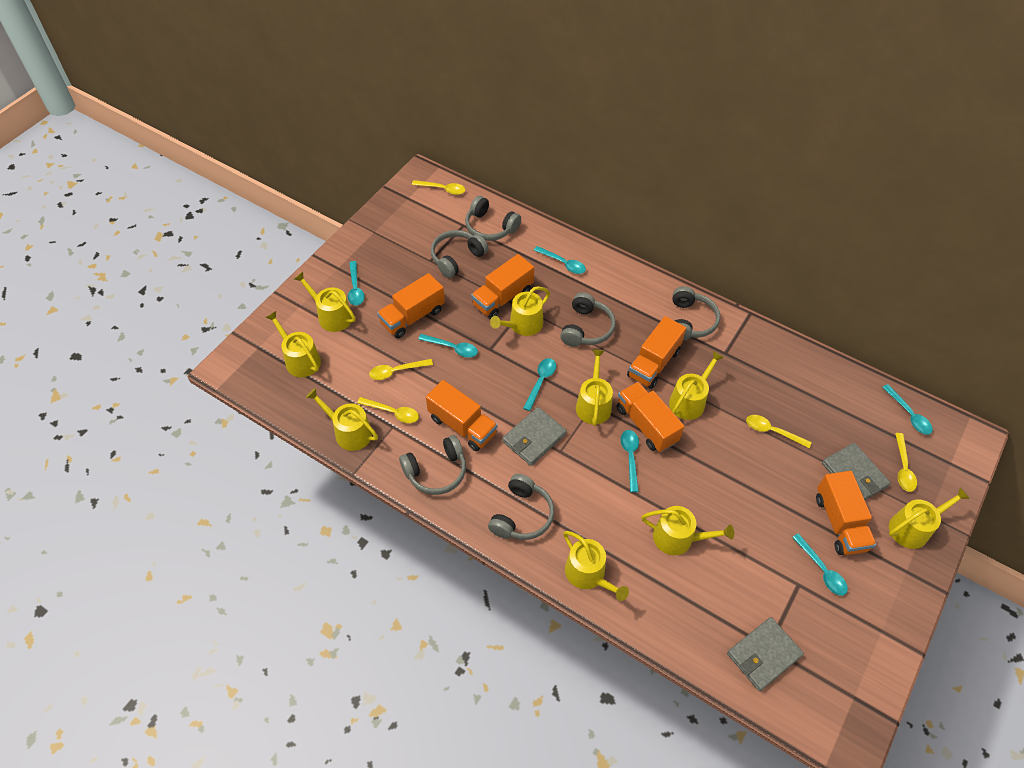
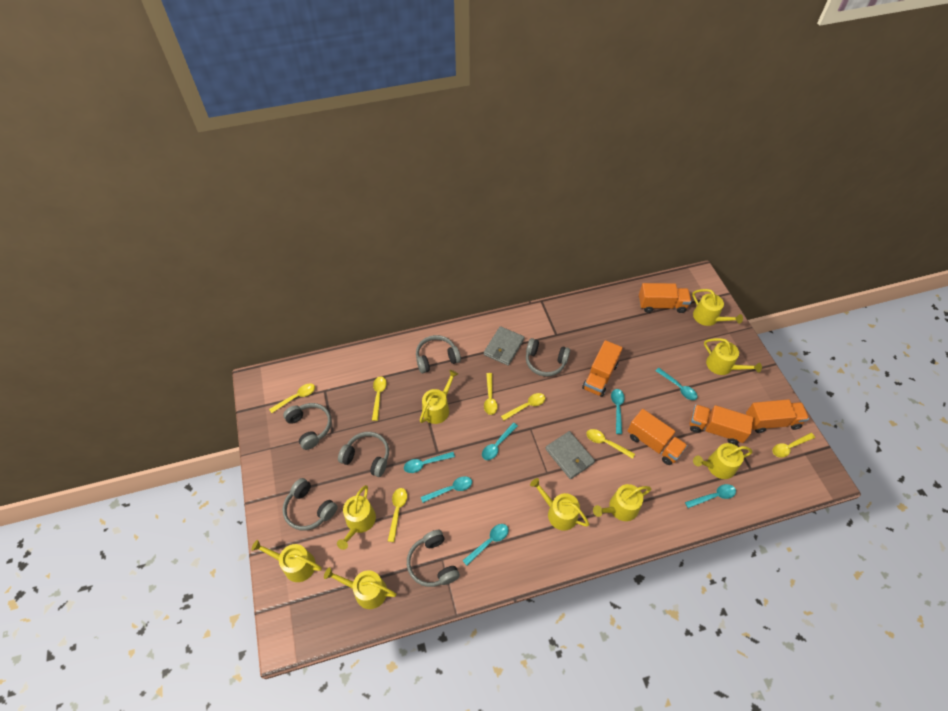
grey wallet: 3 -> 2
orange truck: 6 -> 5
yellow spoon: 5 -> 7

